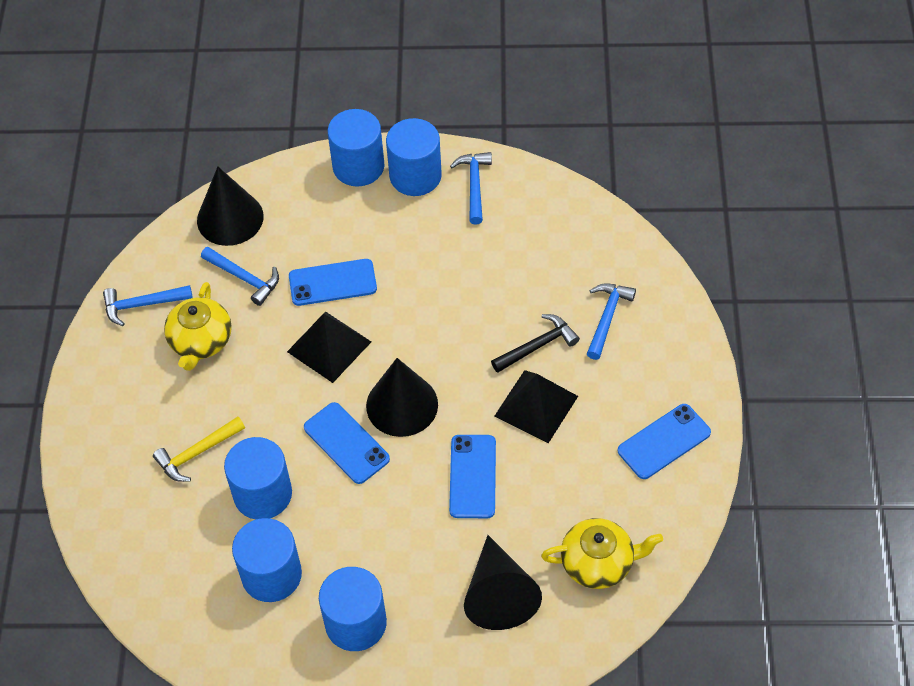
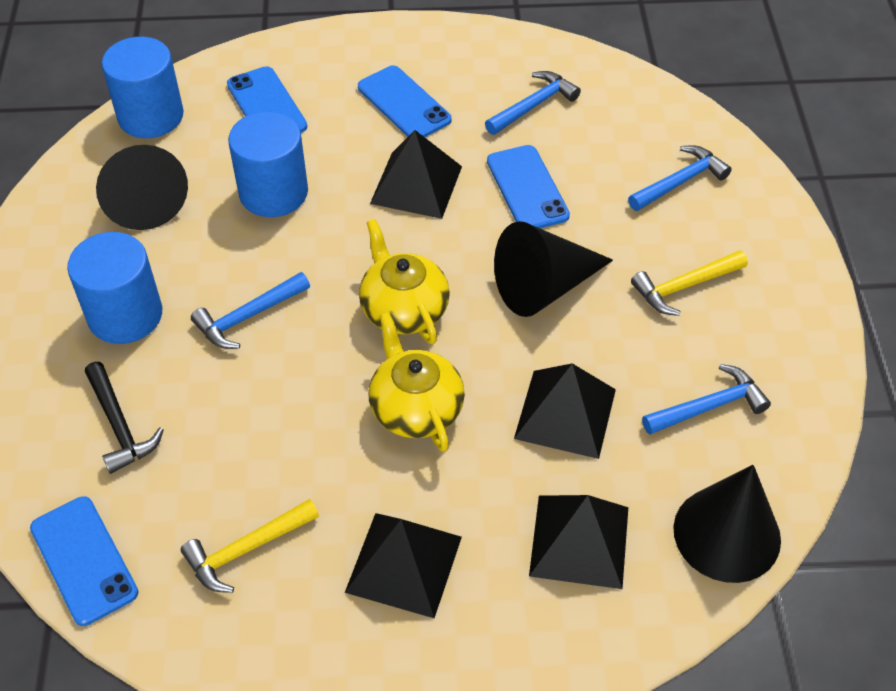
black pyramid: 2 -> 4
blue cylinder: 5 -> 3
yellow hammer: 1 -> 2

